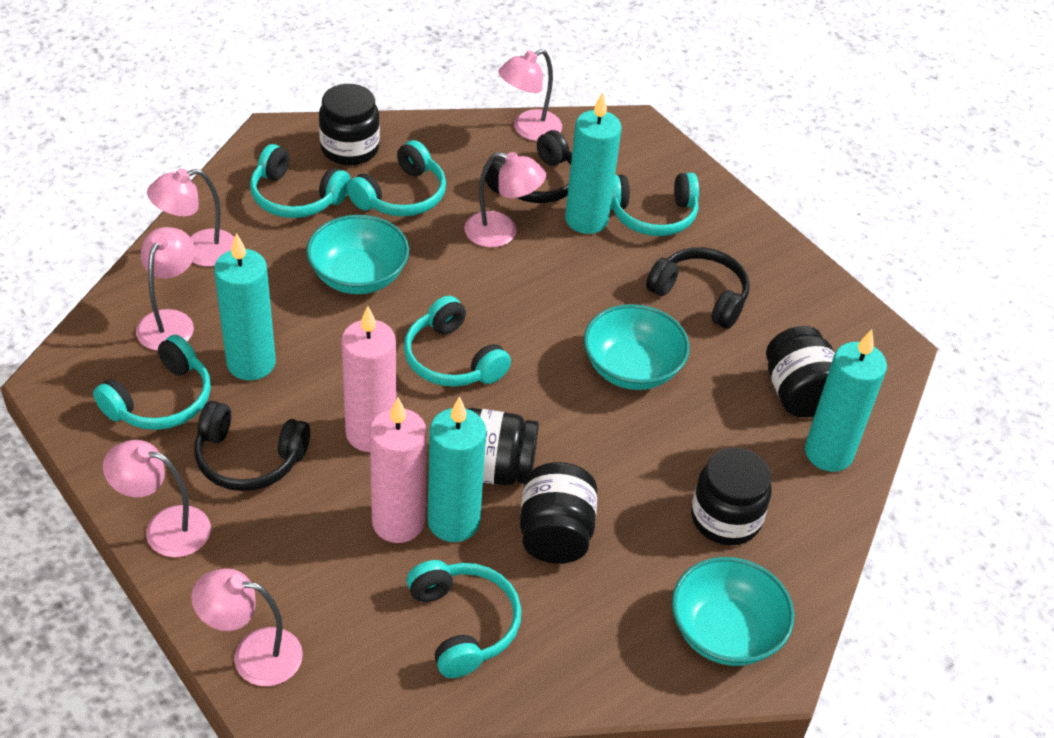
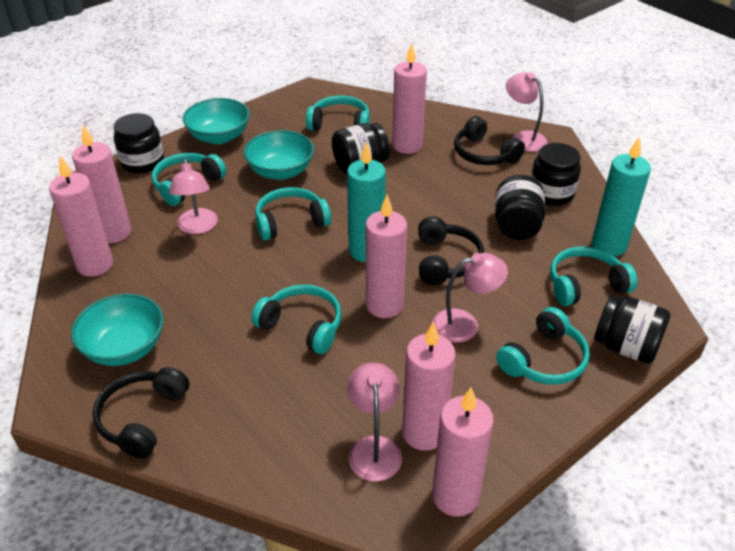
pink candle: 2 -> 6
pink lamp: 6 -> 4
turquoise candle: 4 -> 2

